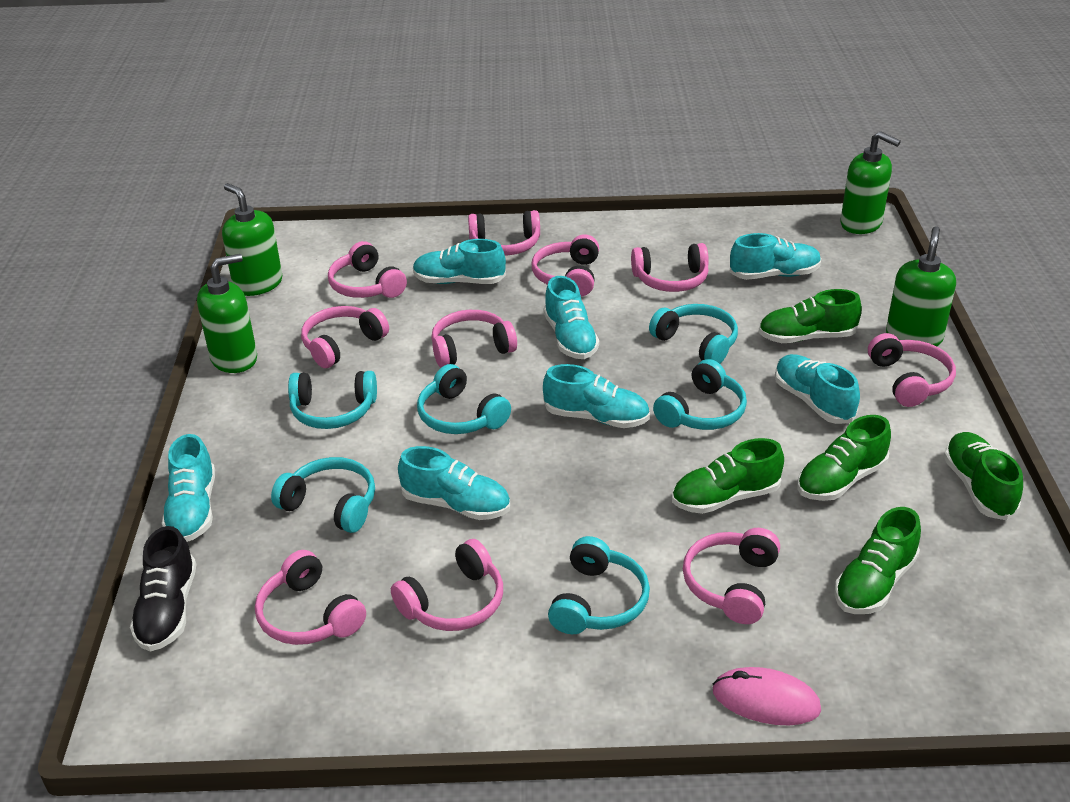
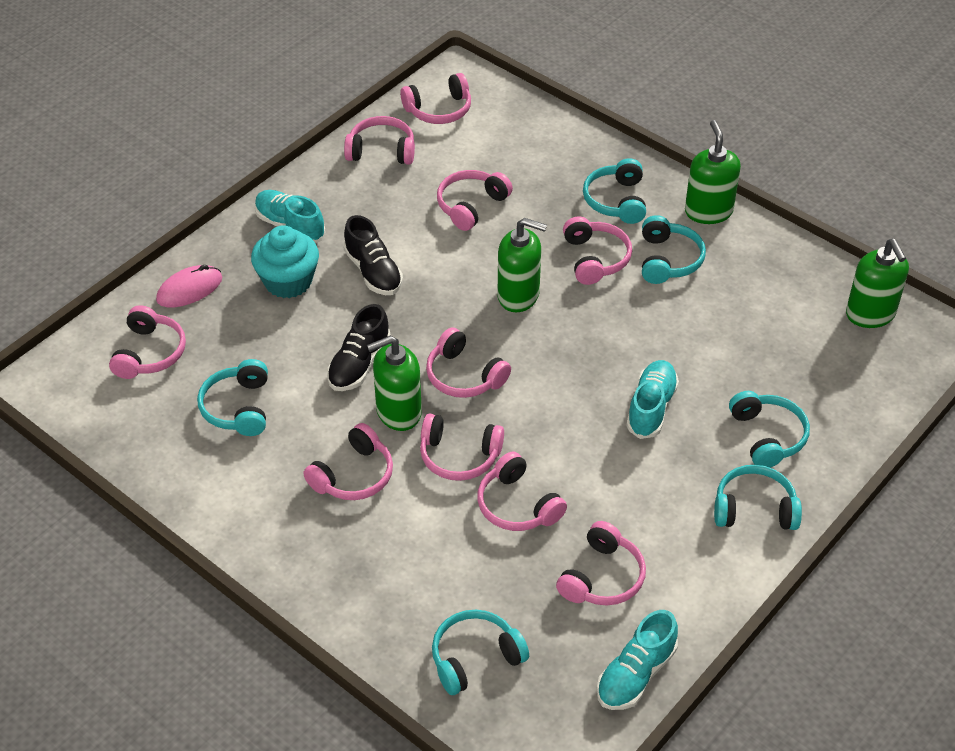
black shoe: 1 -> 2
green shoe: 5 -> 0
turquoise cupcake: 0 -> 1
turquoise shoe: 7 -> 3

